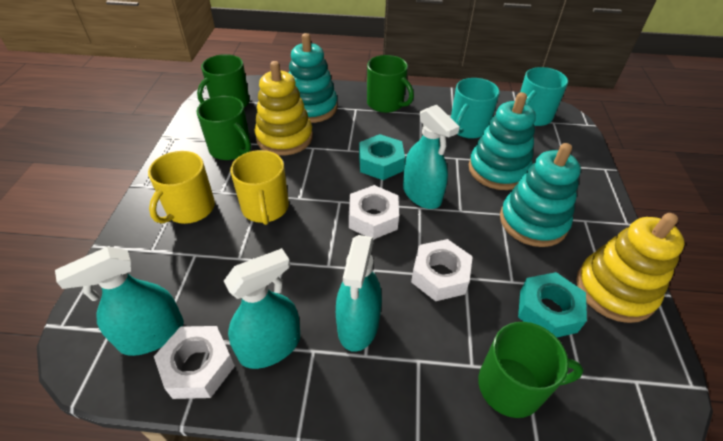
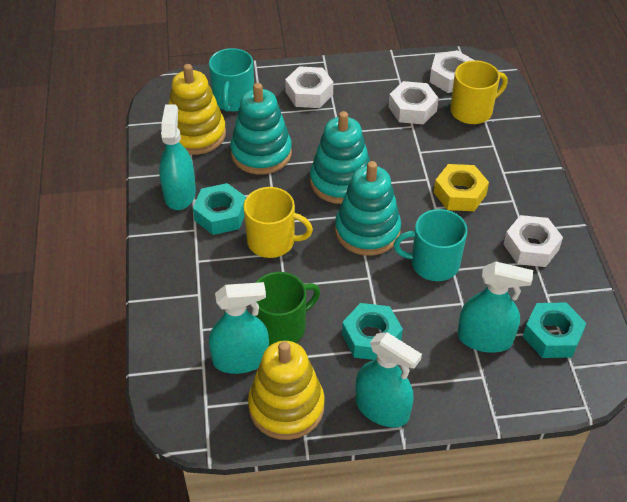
green mug: 4 -> 1
turquoise nut: 2 -> 3
white nut: 3 -> 4
yellow nut: 0 -> 1

